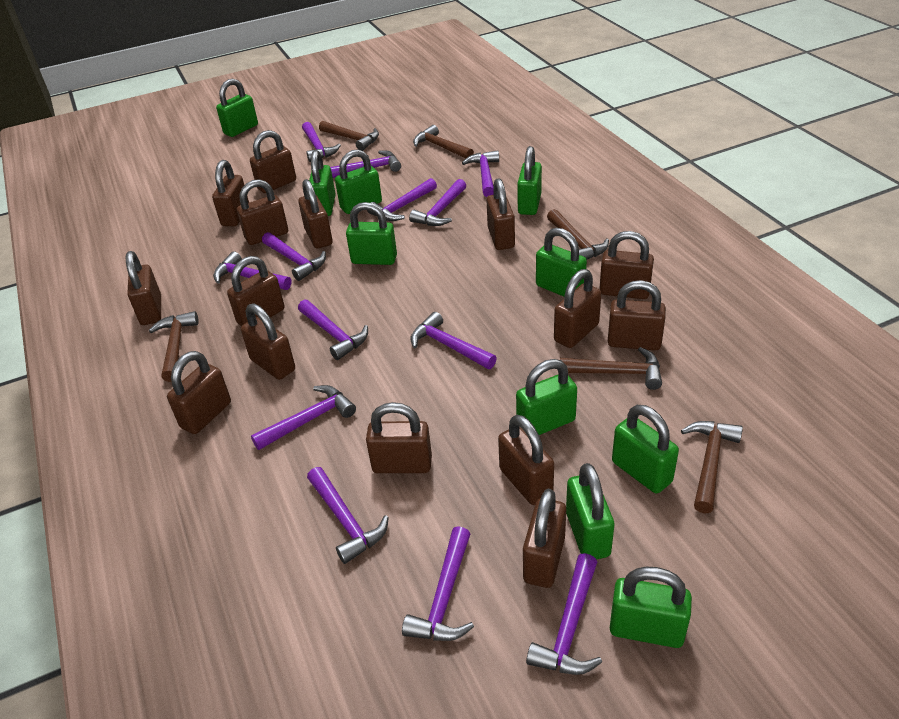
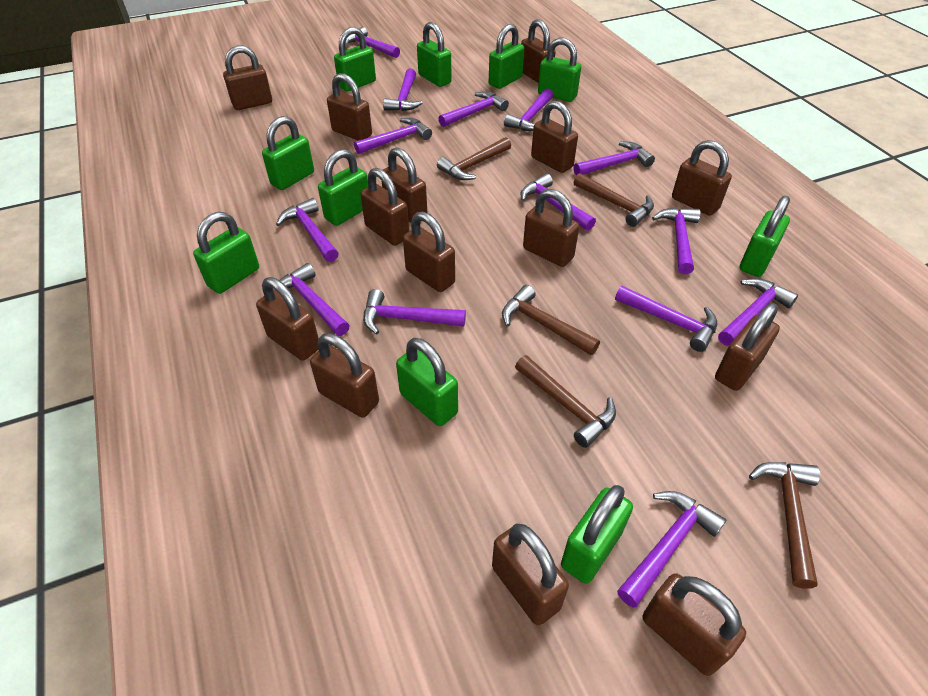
brown hammer: 6 -> 5
brown padlock: 15 -> 14
purple hammer: 13 -> 14

